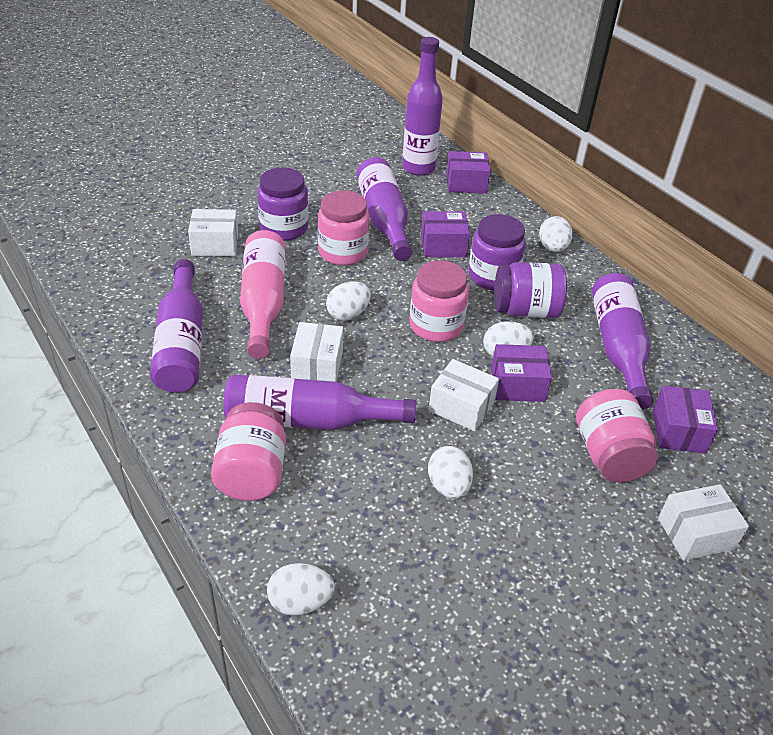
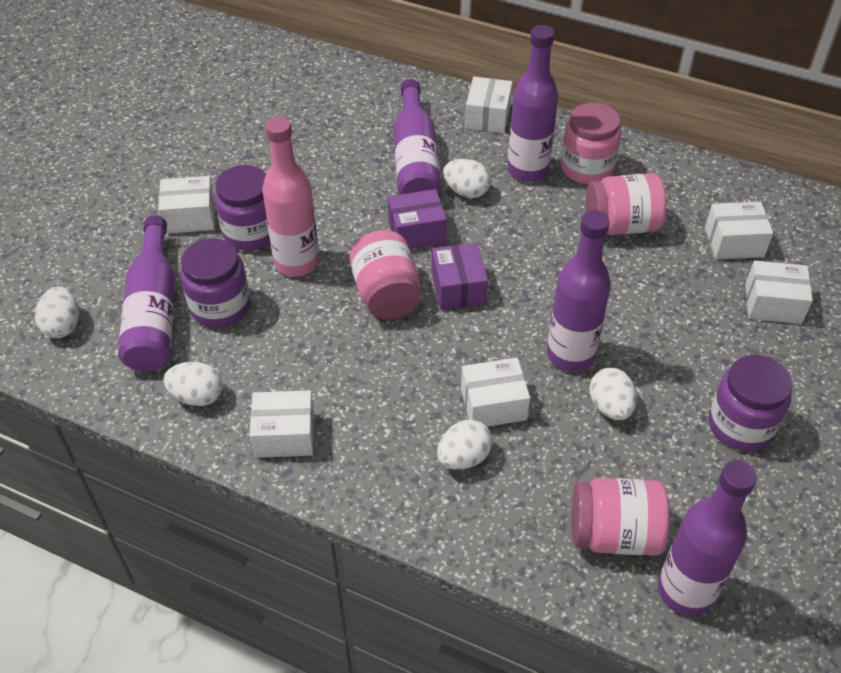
purple box: 4 -> 2
white box: 4 -> 6

